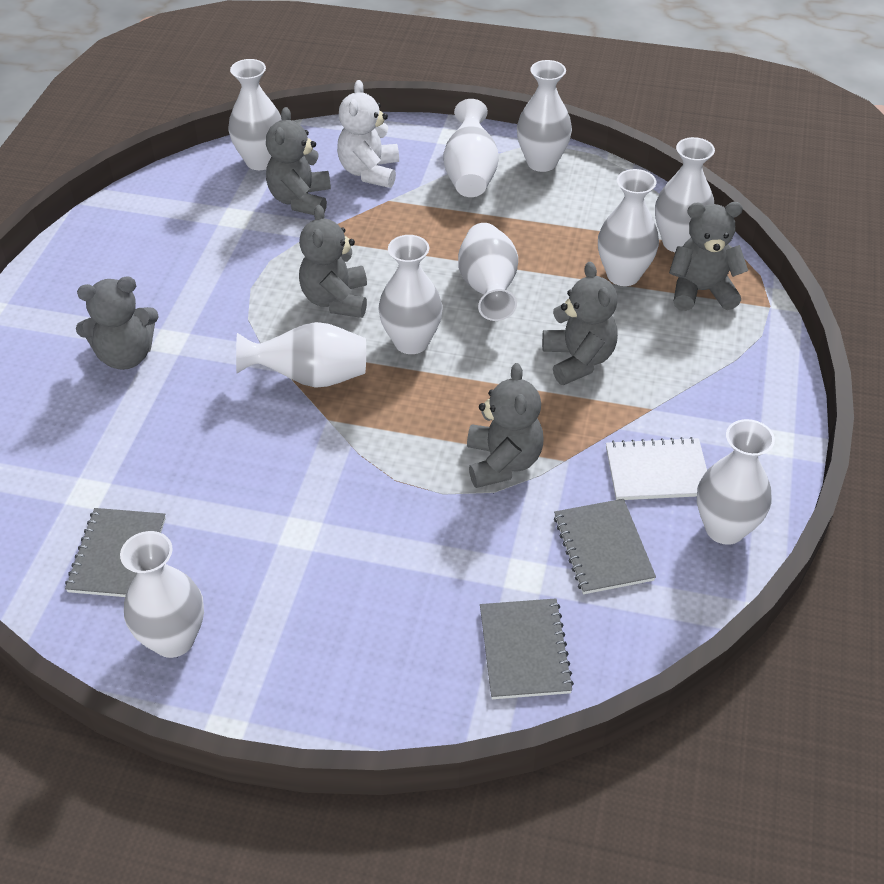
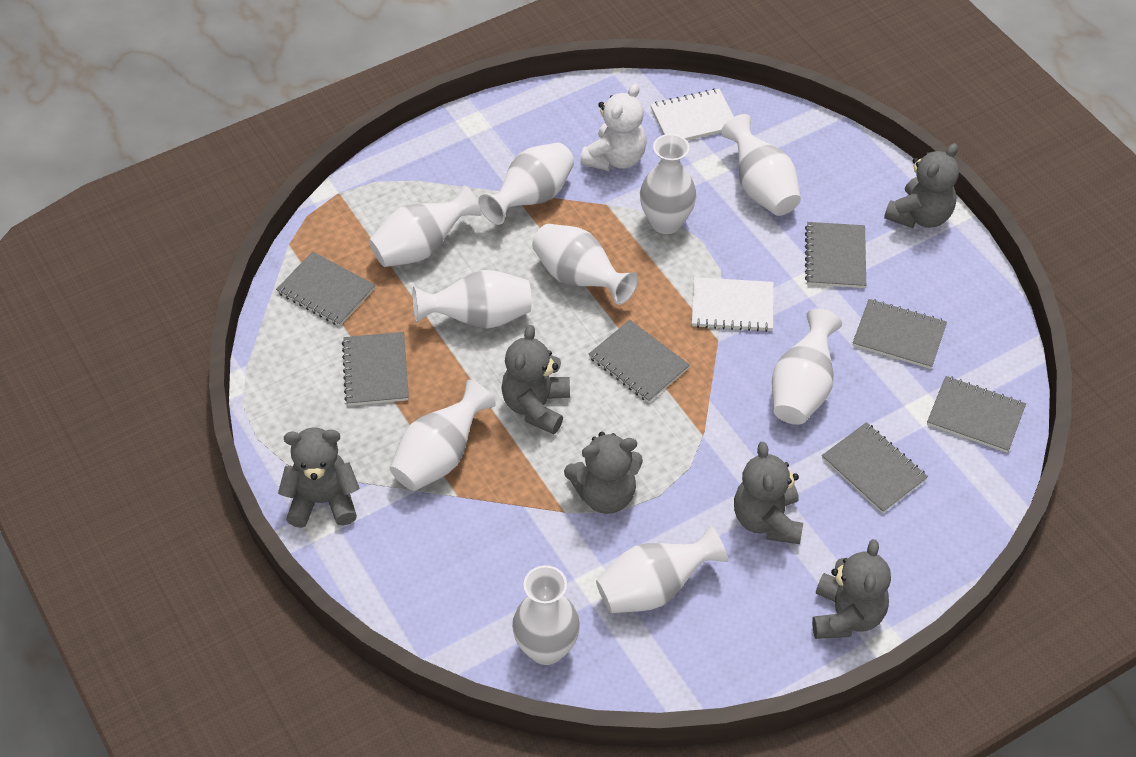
grey notebook: 3 -> 7
white notebook: 1 -> 2

